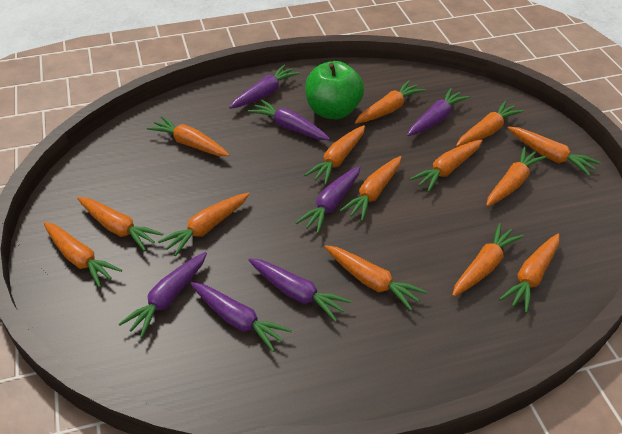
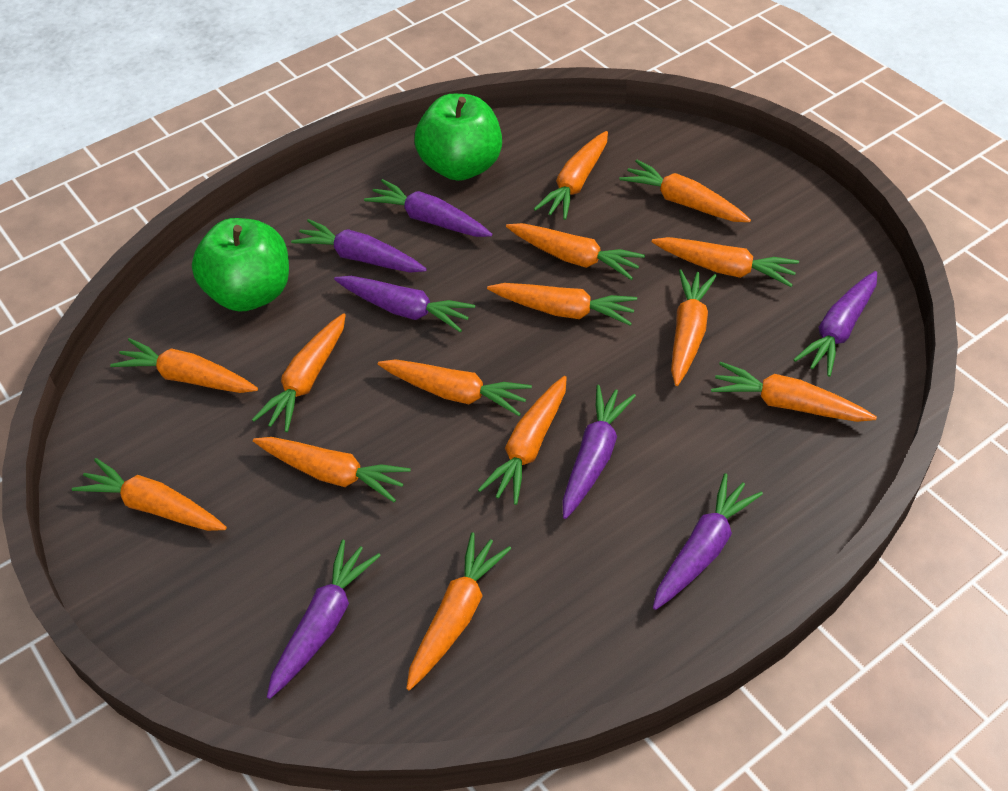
green apple: 1 -> 2

